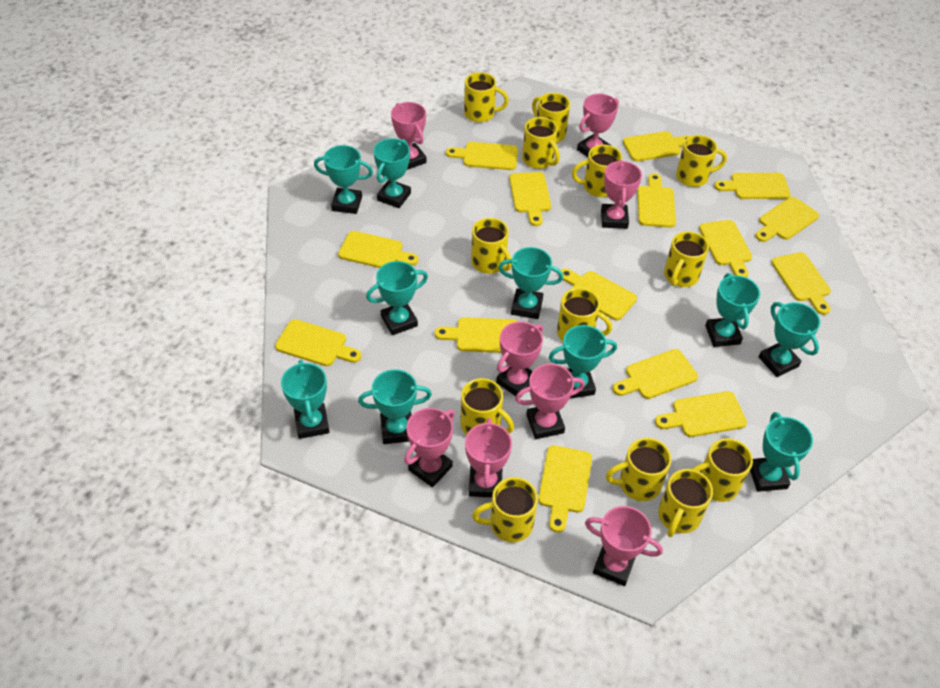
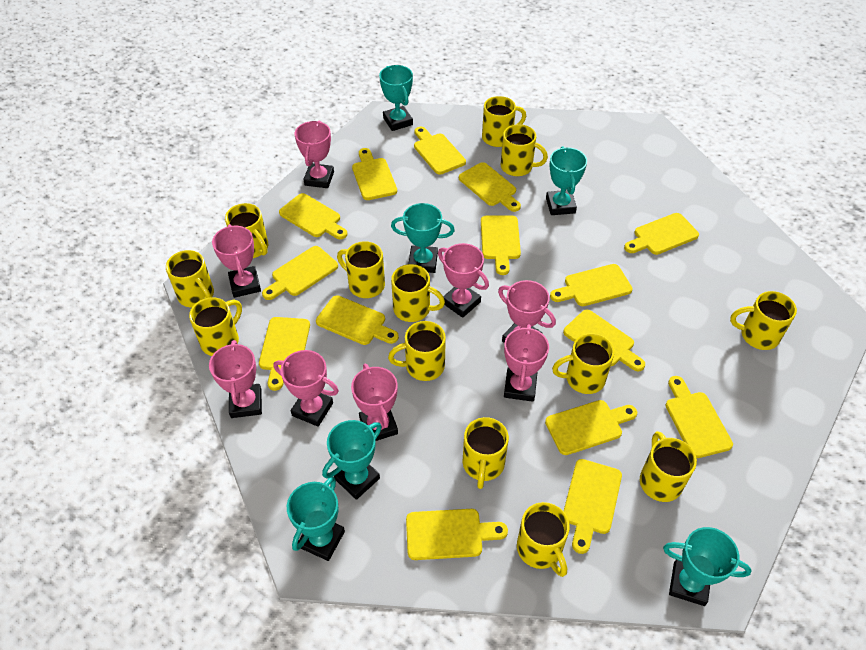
turquoise trophy: 10 -> 6

